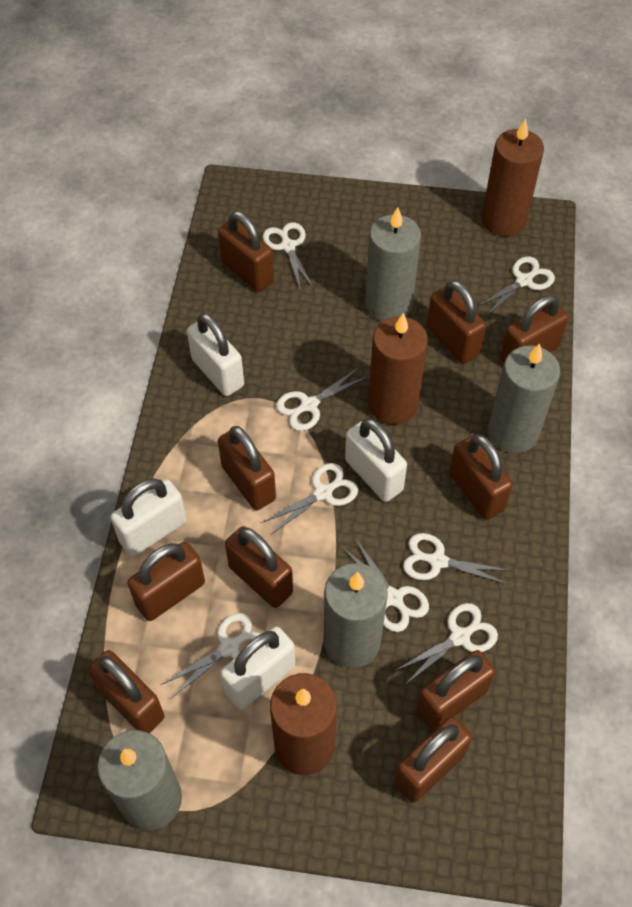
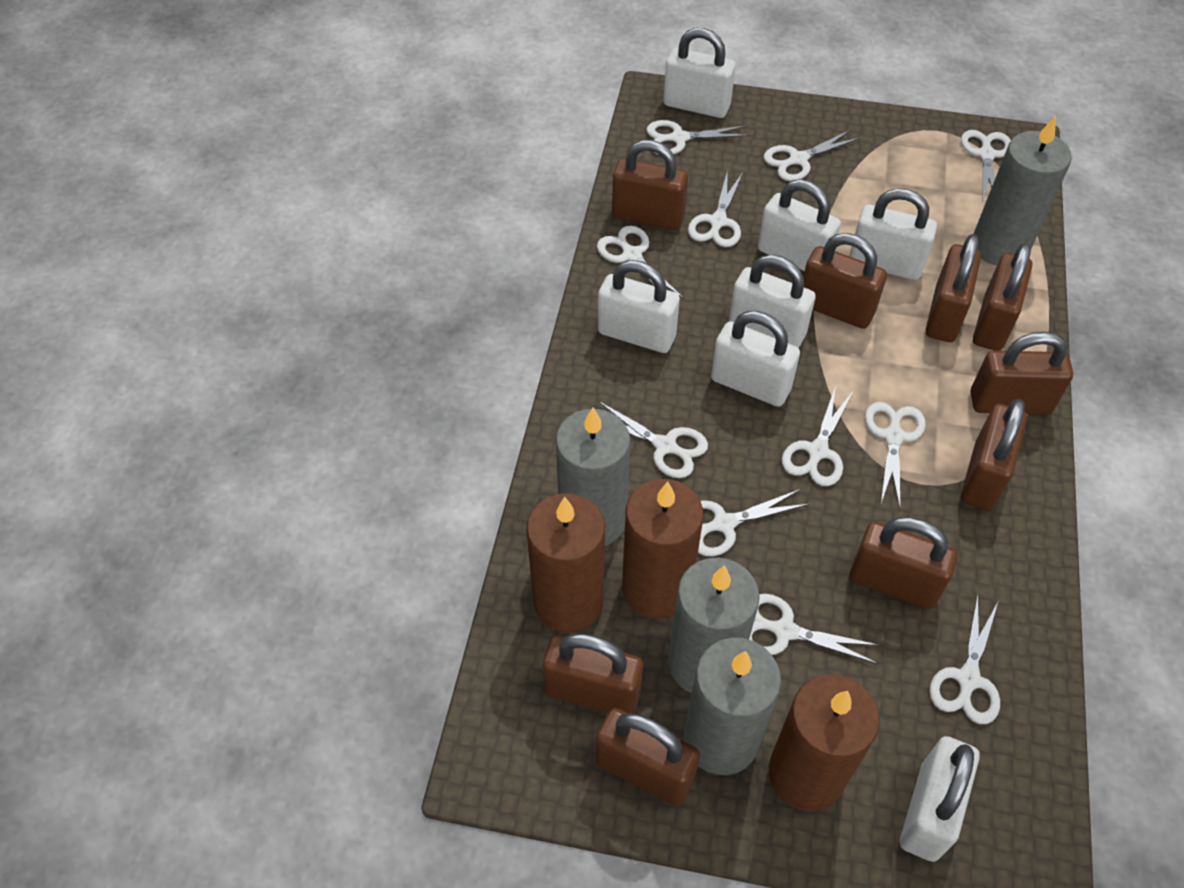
brown padlock: 10 -> 9
white padlock: 4 -> 7
white scissors: 8 -> 11

